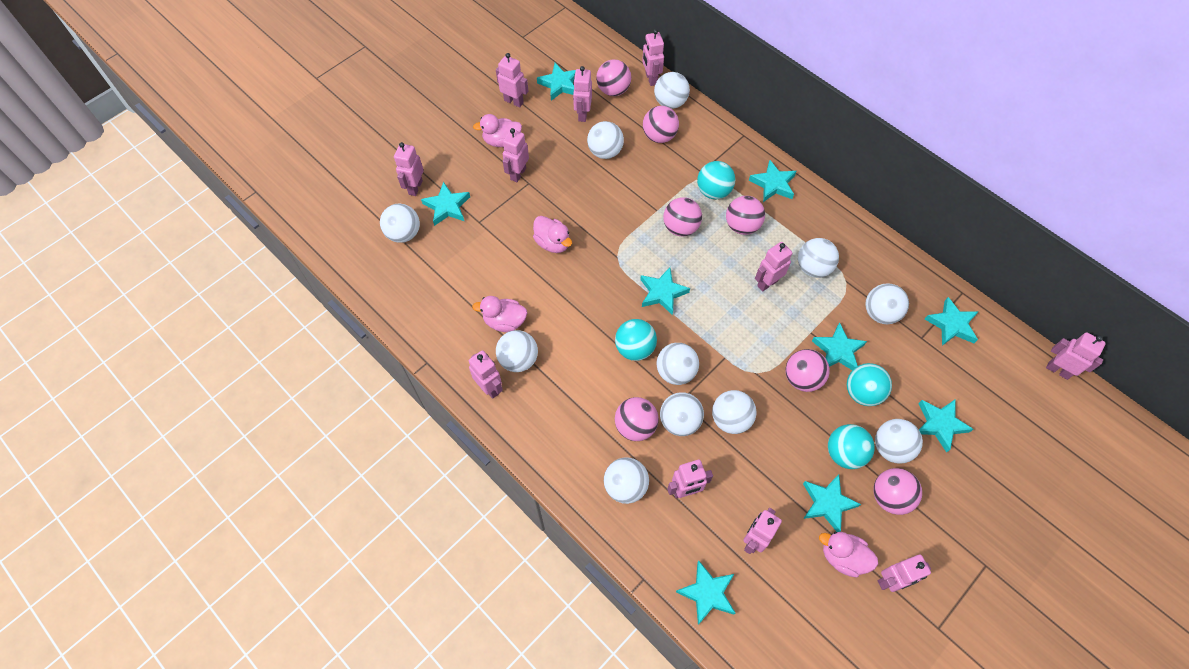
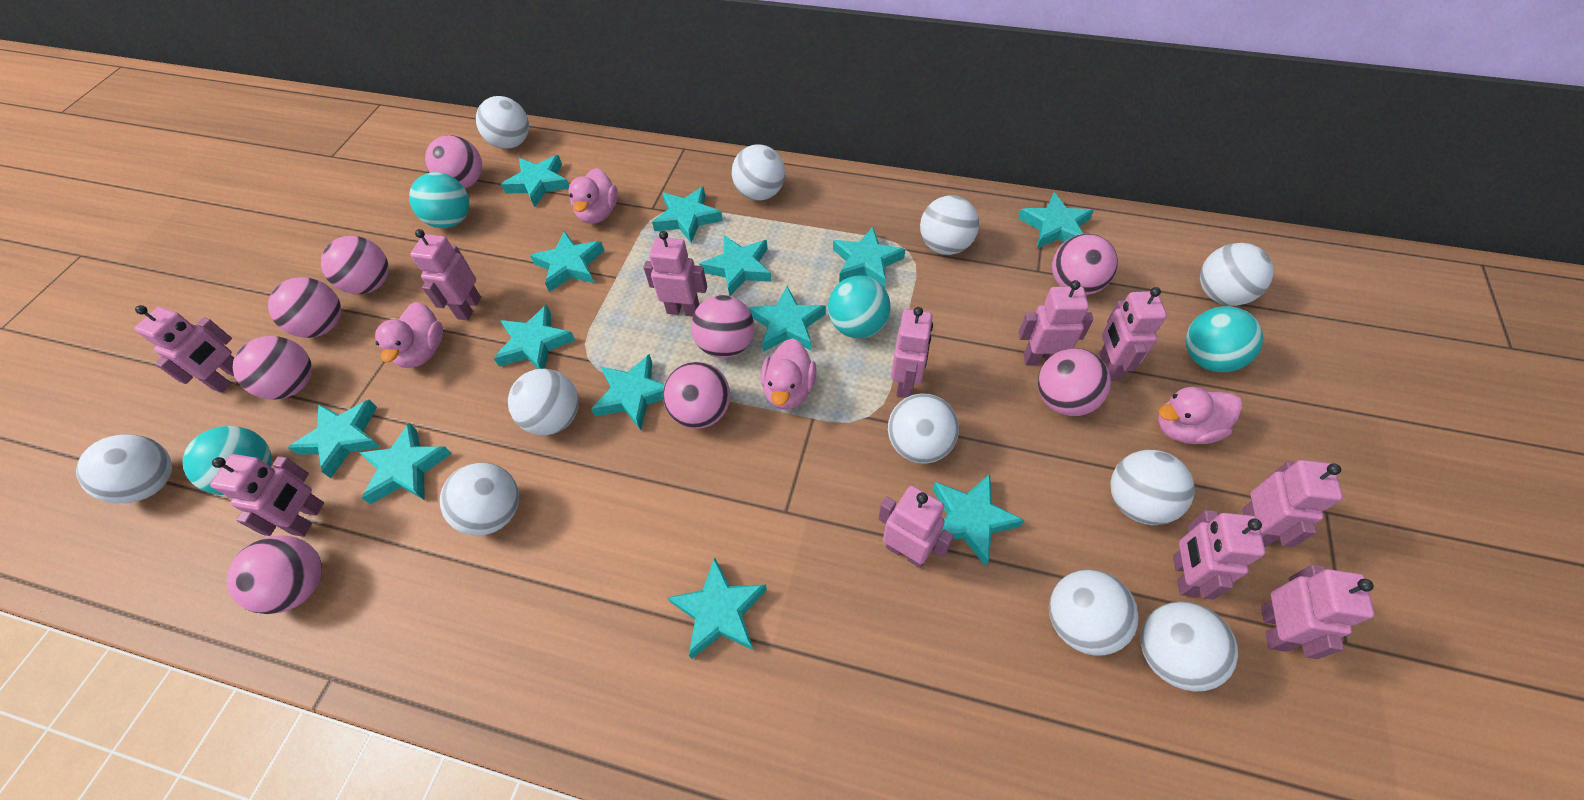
pink ball: 7 -> 9
turquoise star: 9 -> 13

